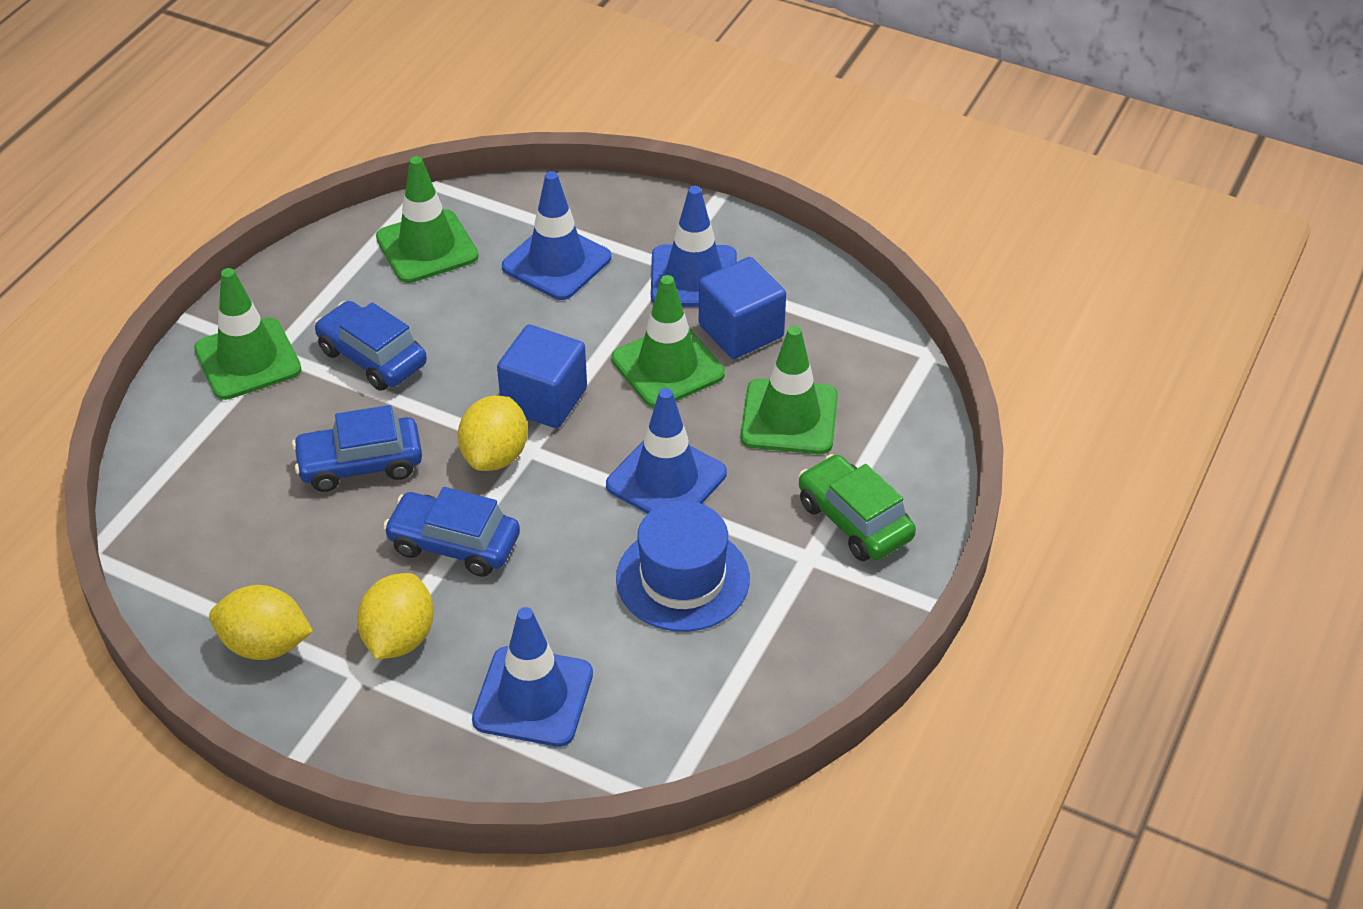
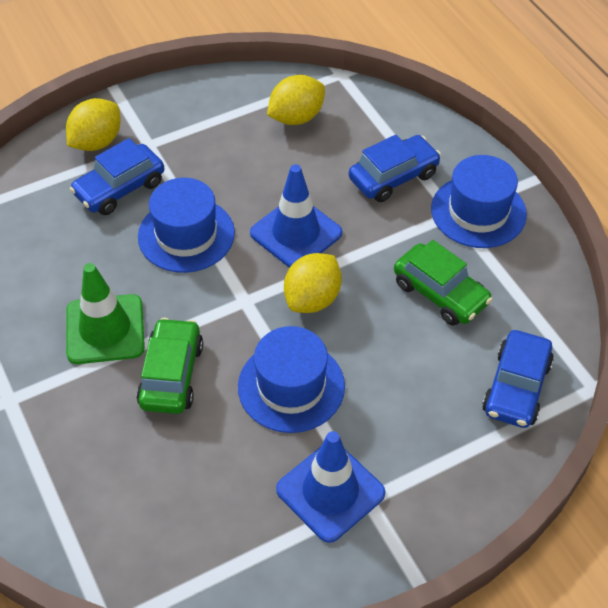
blue cube: 2 -> 0
blue hat: 1 -> 3
blue traffic cone: 4 -> 2
green car: 1 -> 2
green traffic cone: 4 -> 1

